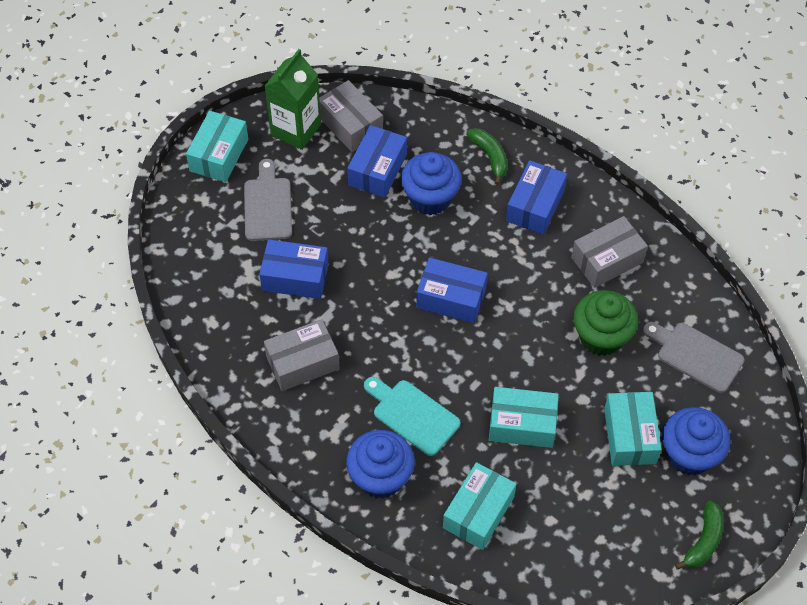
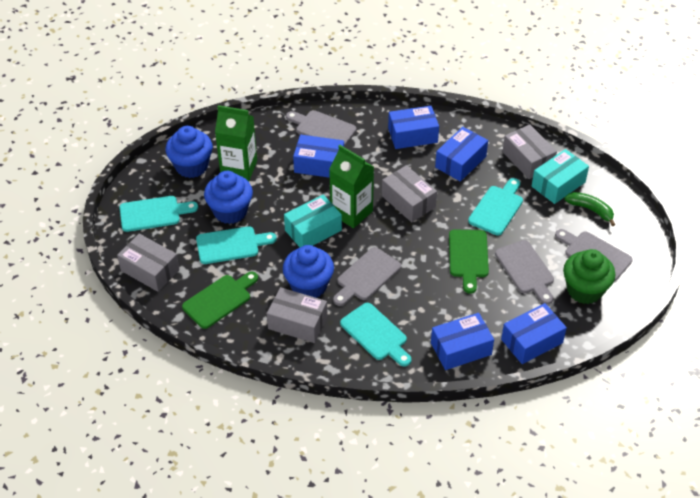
blue box: 4 -> 5
green banana: 2 -> 1
green carton: 1 -> 2
green cutting board: 0 -> 2
grey box: 3 -> 4
grey cutting board: 2 -> 4
turquoise box: 4 -> 2
turquoise cutting board: 1 -> 4

